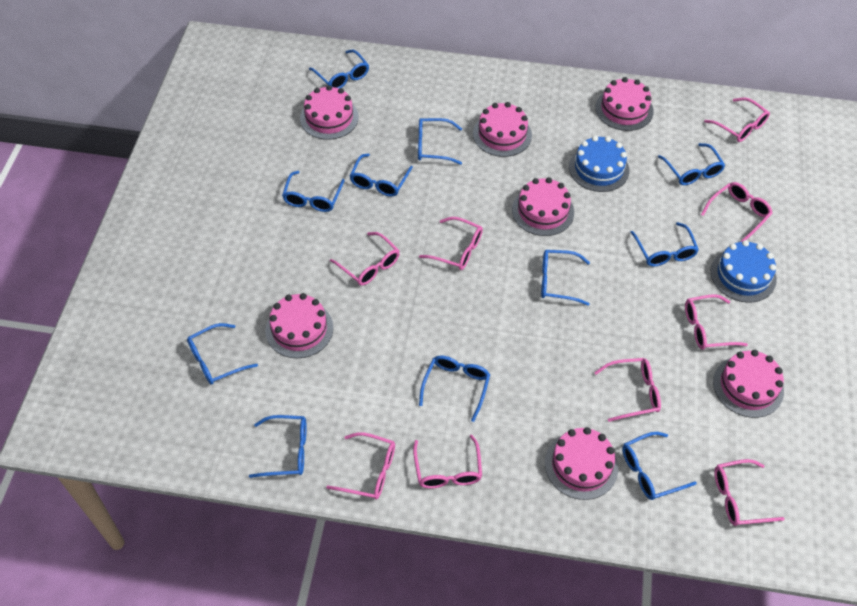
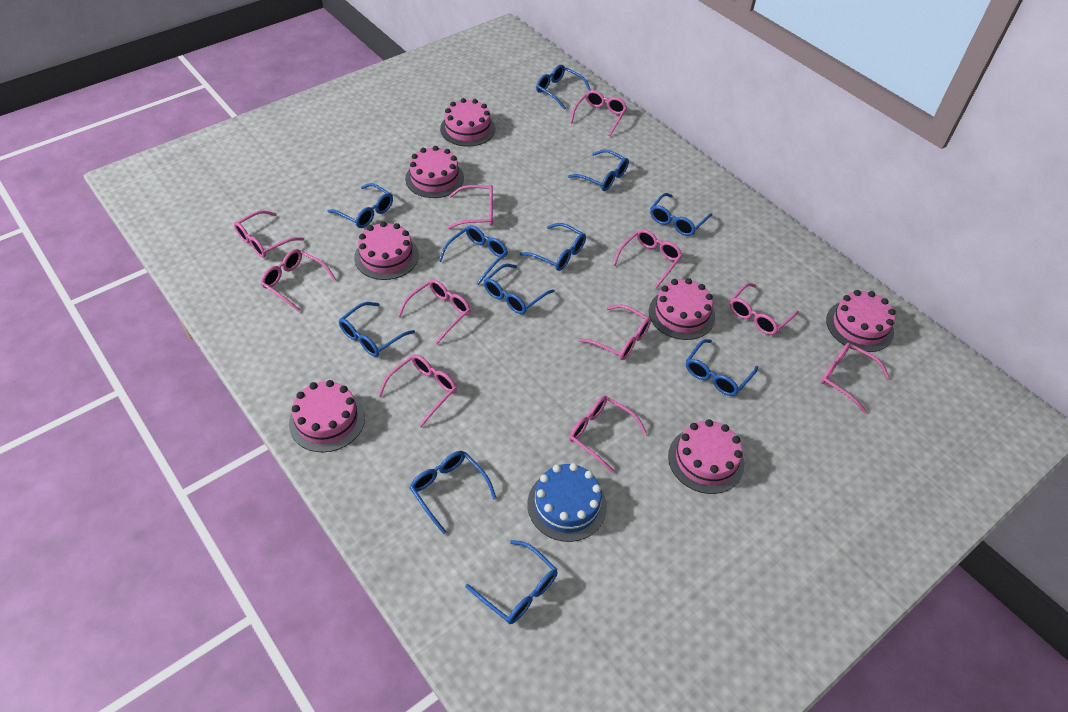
blue cake: 2 -> 1
pink glasses: 9 -> 11

